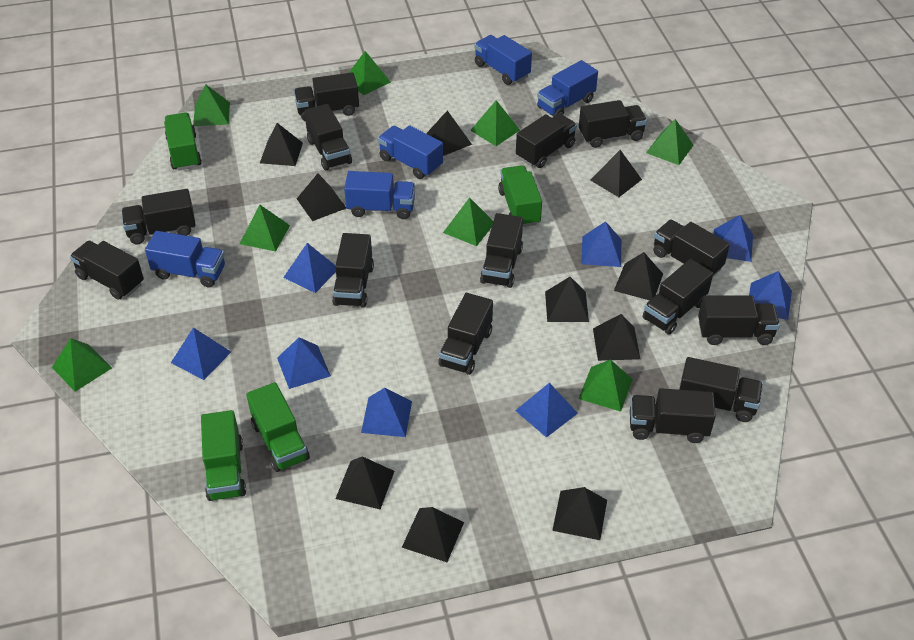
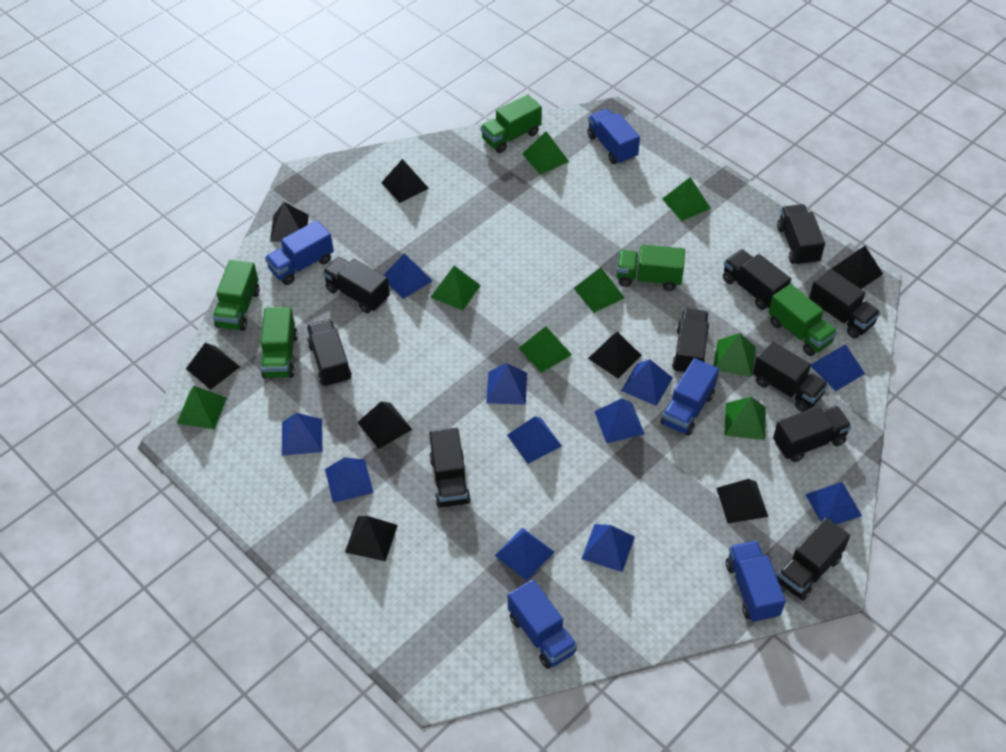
black pyramid: 10 -> 8
black truck: 14 -> 10
blue pyramid: 8 -> 11
green truck: 4 -> 5

